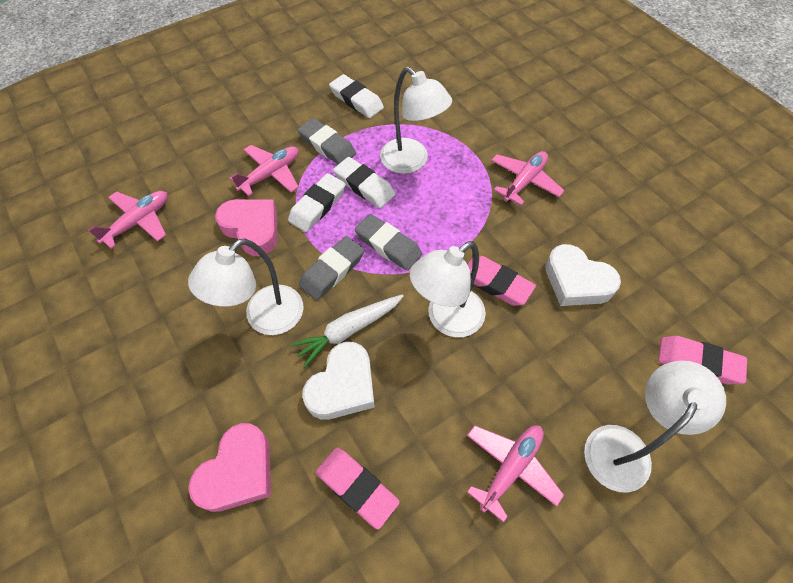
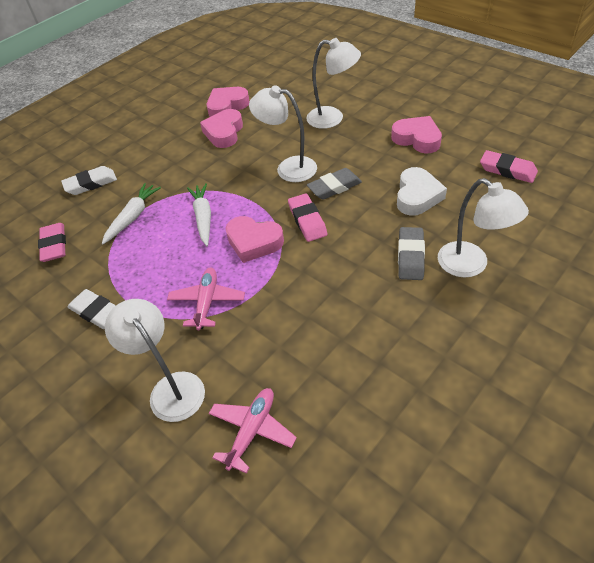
grey eraser: 3 -> 2
pink heart: 2 -> 4
pink plane: 4 -> 2
white carrot: 1 -> 2
white eraser: 3 -> 2
white heart: 2 -> 1

